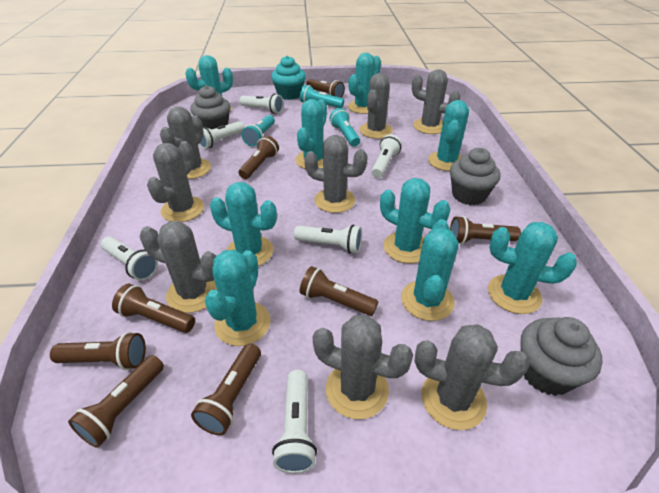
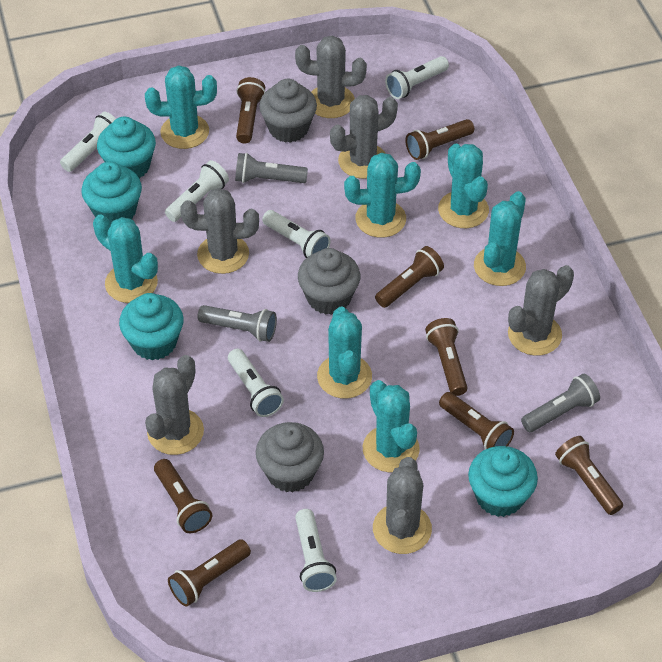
grey cactus: 8 -> 6
grey flashlight: 0 -> 3
turquoise cactus: 9 -> 7
turquoise cupcake: 1 -> 4
turquoise flashlight: 3 -> 0

